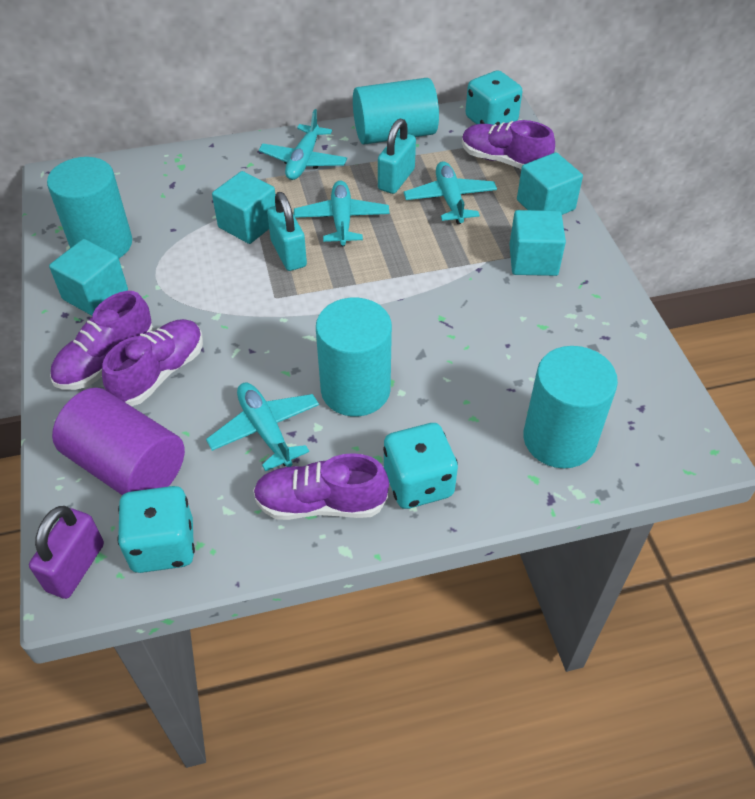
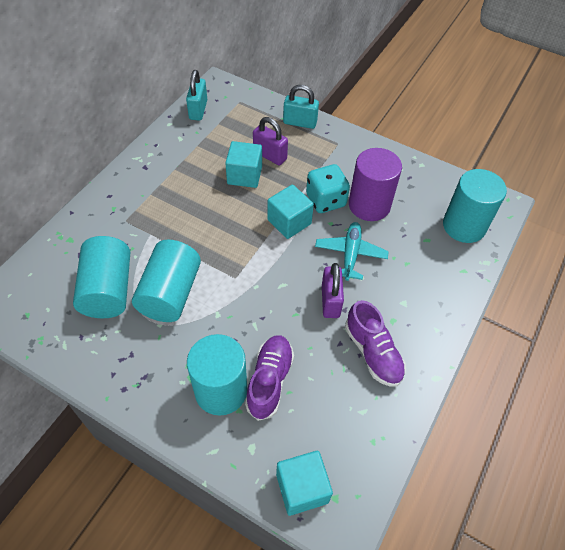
purple padlock: 1 -> 2
purple shoe: 4 -> 2
turquoise cube: 4 -> 3
turquoise dice: 3 -> 1
turquoise plane: 4 -> 1

